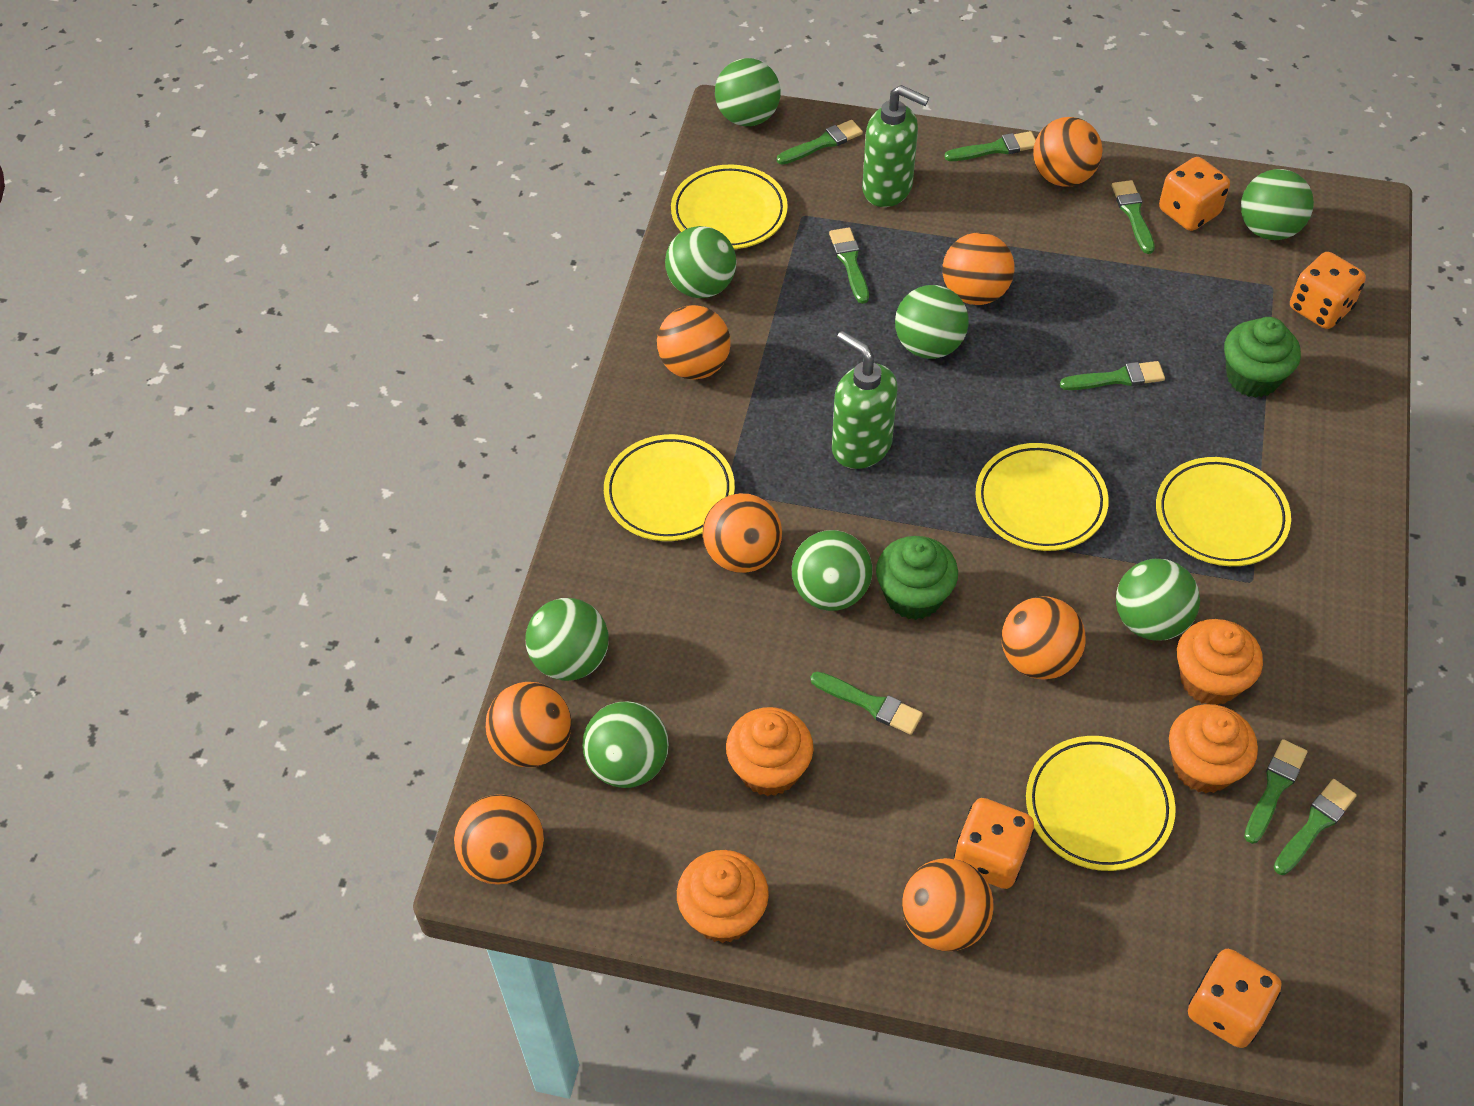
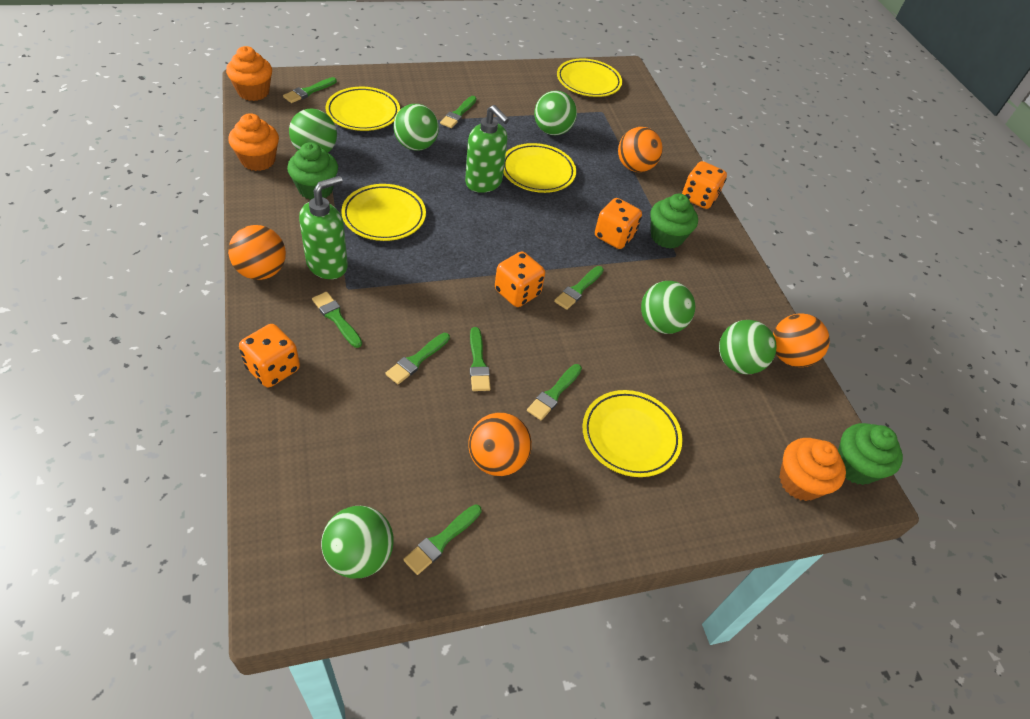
green ball: 8 -> 6
green cupcake: 2 -> 3
orange ball: 8 -> 4
orange cupcake: 4 -> 3

